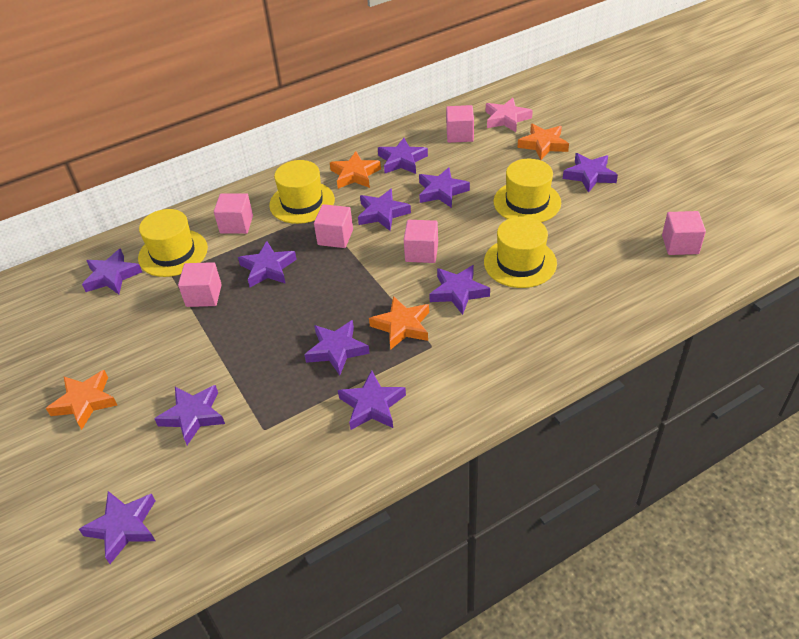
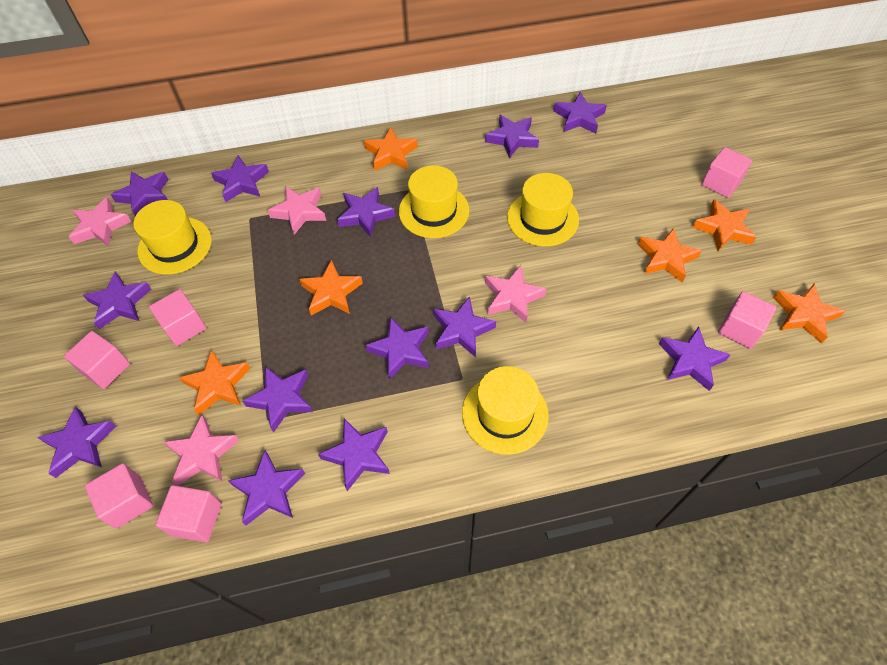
orange star: 4 -> 6
pink star: 1 -> 4
purple star: 11 -> 13

